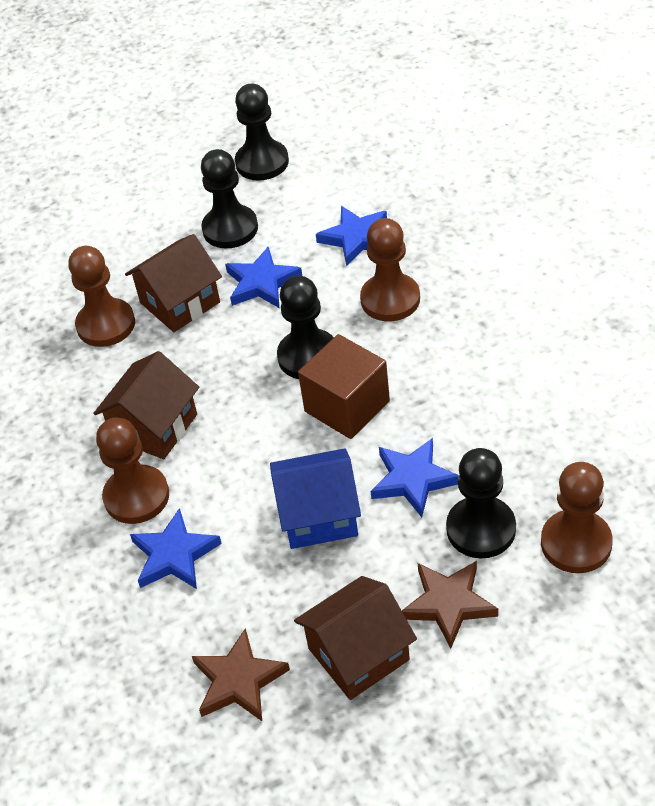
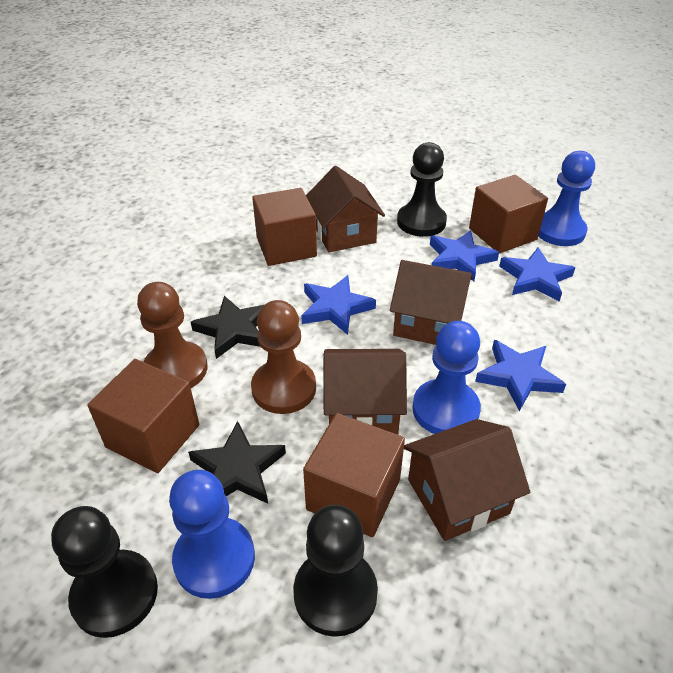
black pawn: 4 -> 3
black star: 0 -> 2
blue house: 1 -> 0
blue pawn: 0 -> 3
brown cube: 1 -> 4
brown house: 3 -> 4
brown pawn: 4 -> 2
brown star: 2 -> 0

